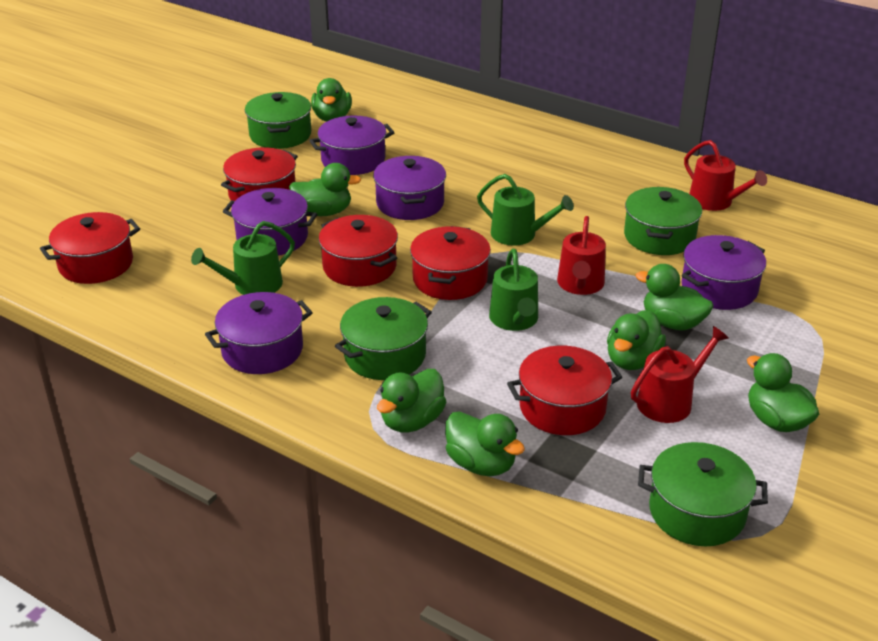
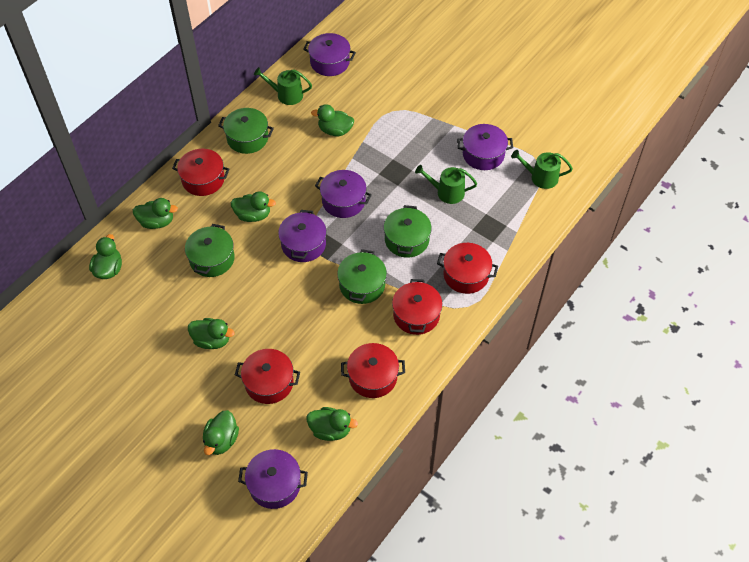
red watering can: 3 -> 0

